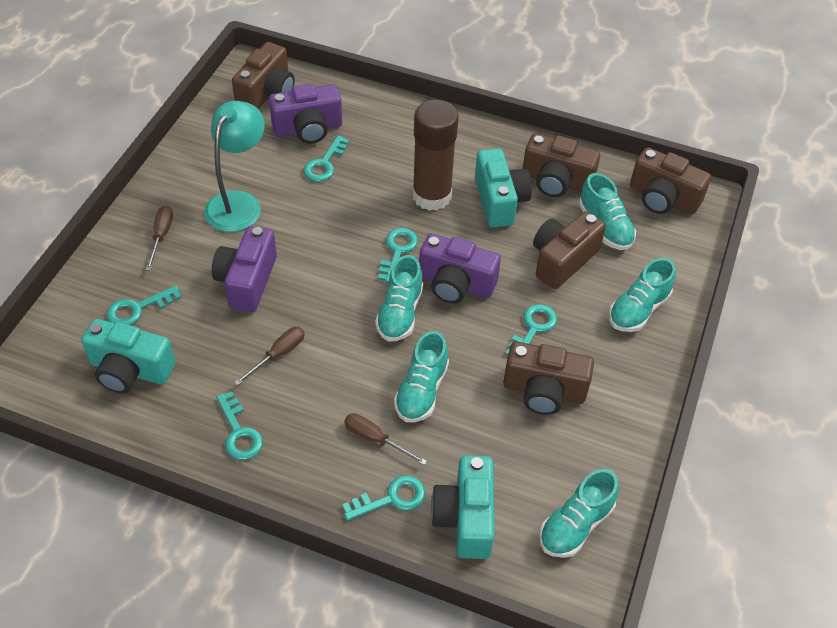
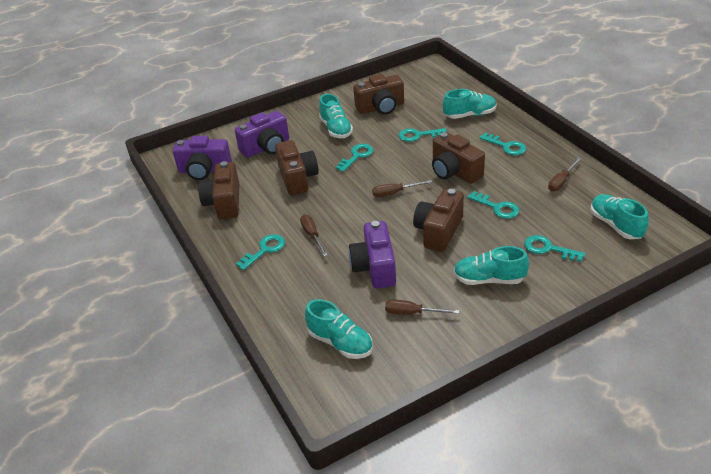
brown glue stick: 1 -> 0
brown screwdriver: 3 -> 4
turquoise camera: 3 -> 0
turquoise lamp: 1 -> 0

